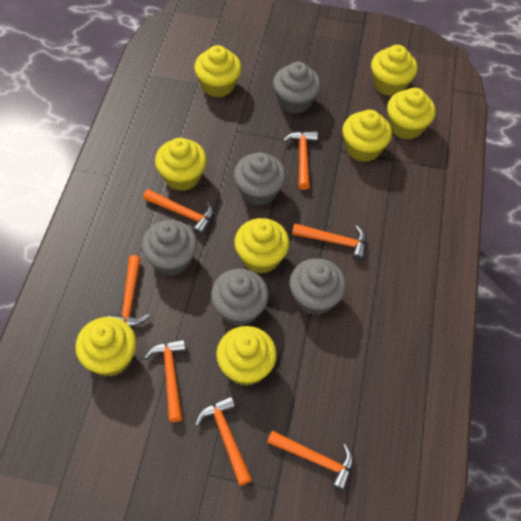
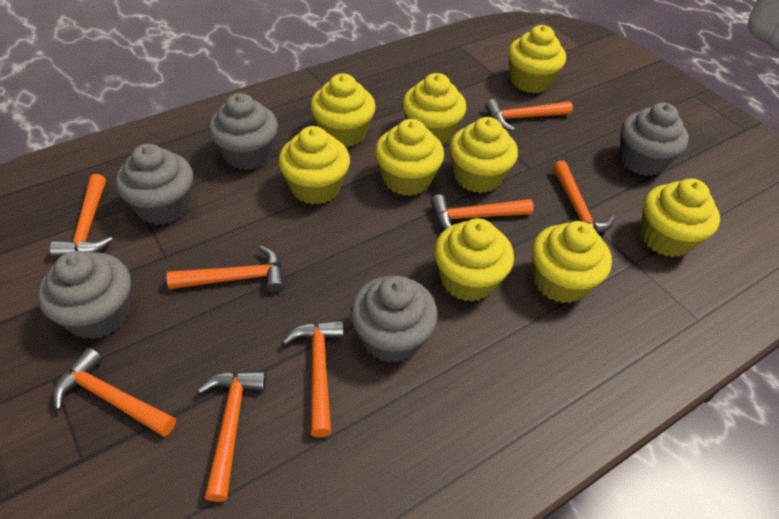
orange hammer: 7 -> 8
yellow cupcake: 8 -> 9

